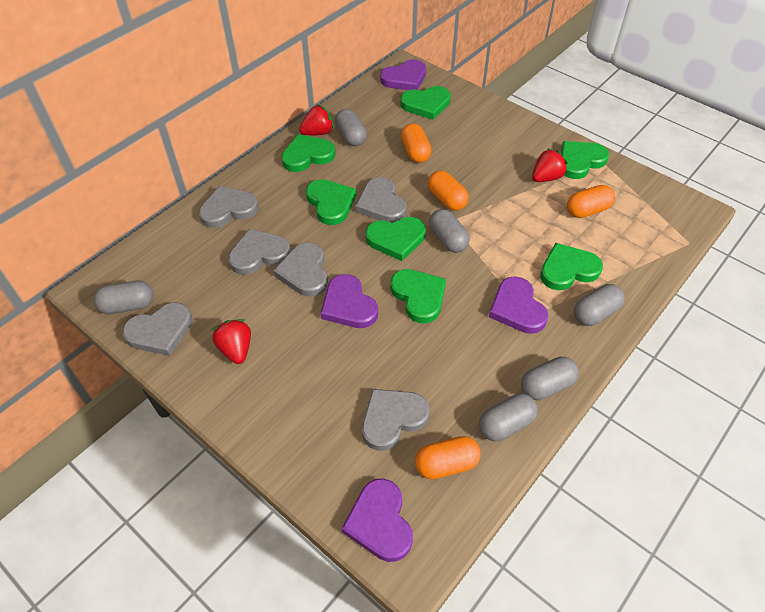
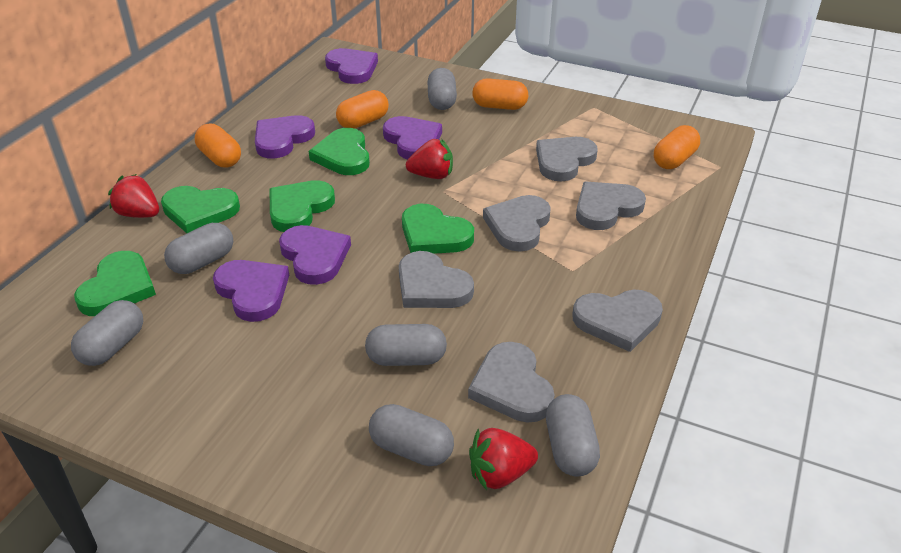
green heart: 7 -> 5
purple heart: 4 -> 5

